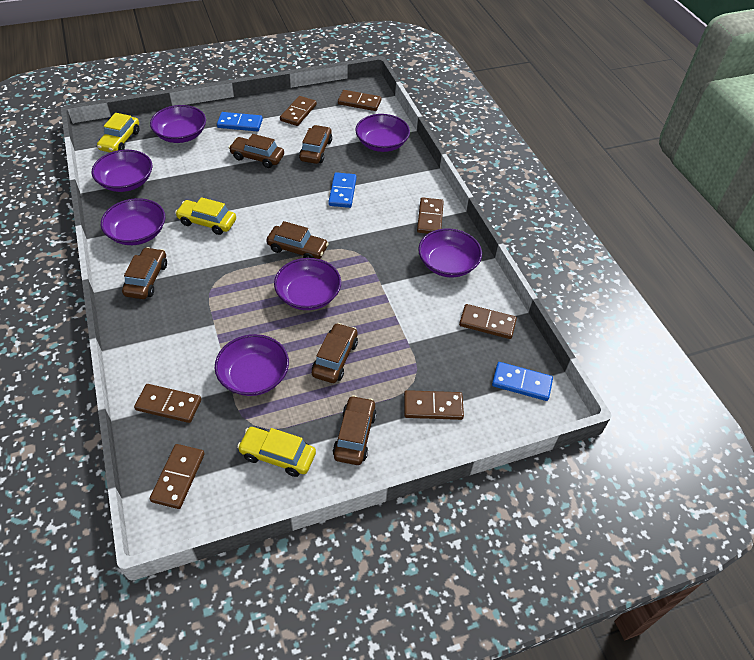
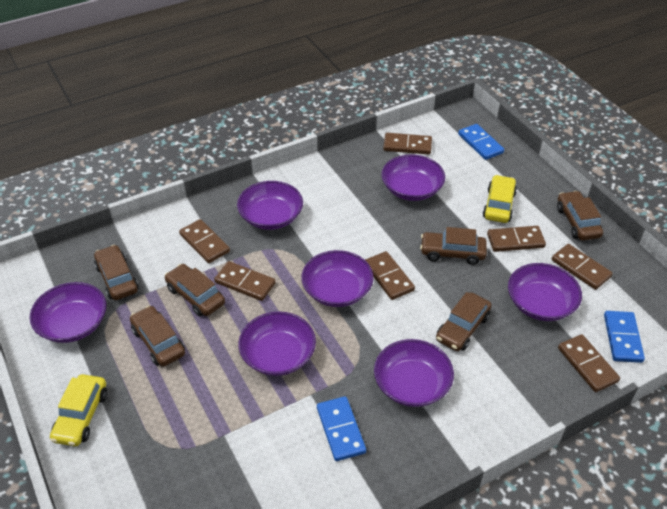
yellow car: 3 -> 2

